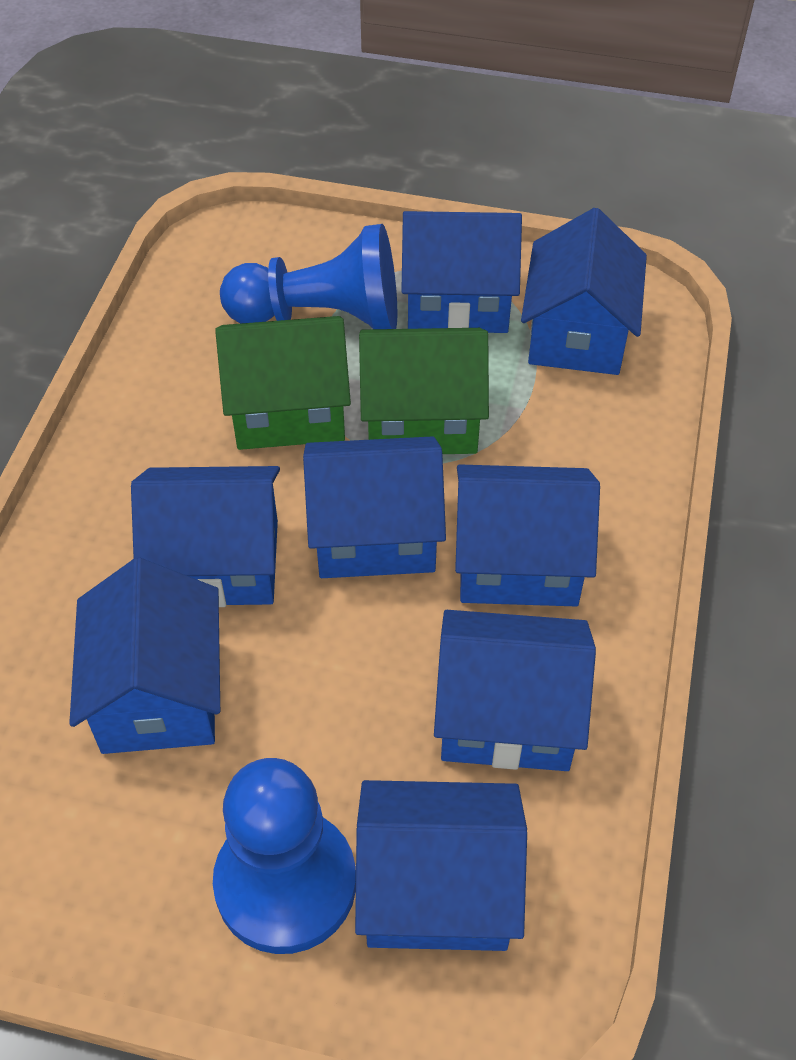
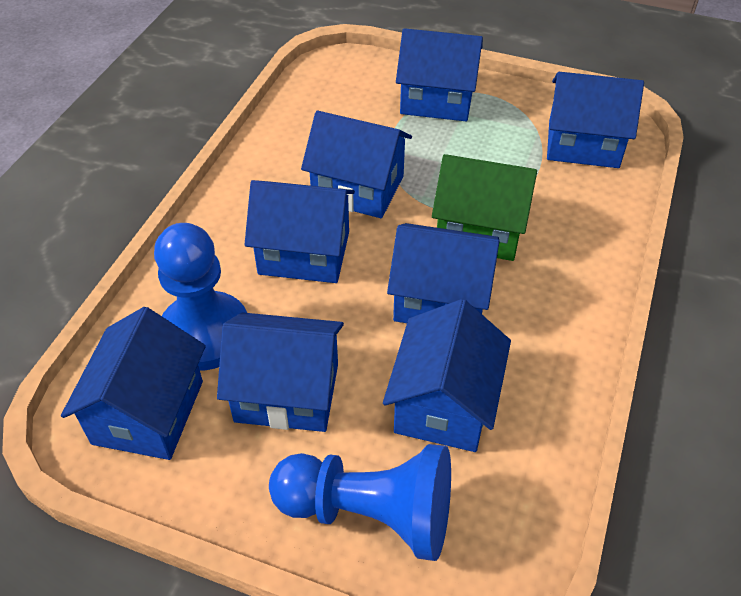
green house: 2 -> 1

